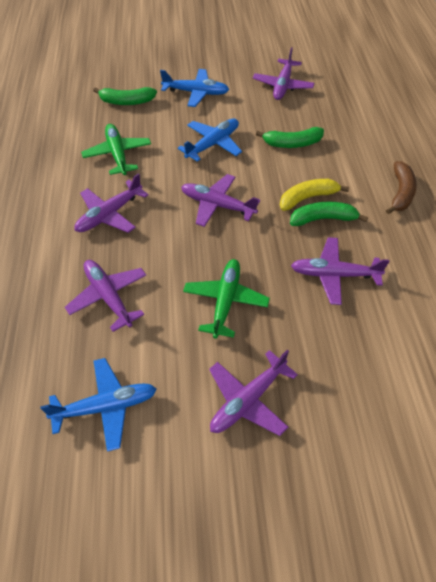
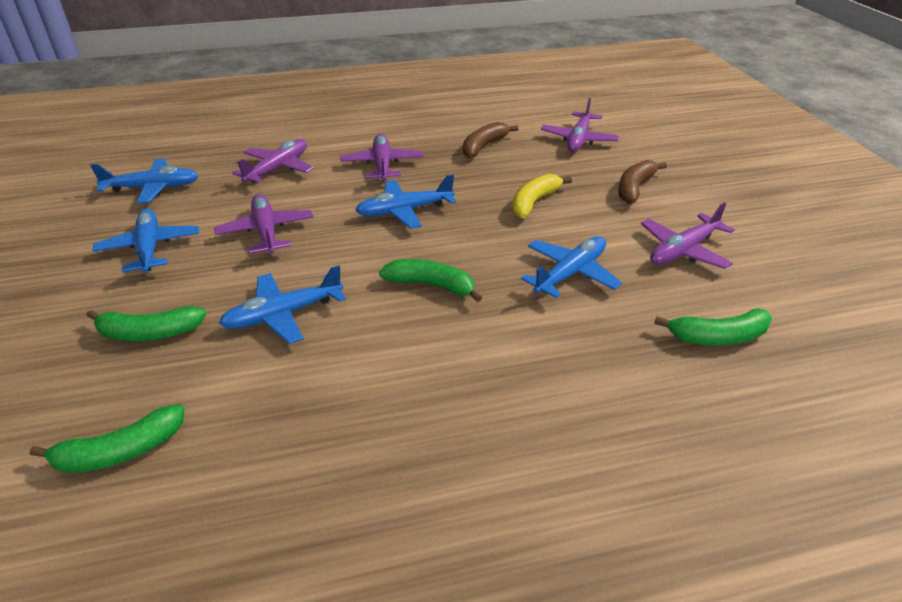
blue plane: 3 -> 5
brown banana: 1 -> 2
green banana: 3 -> 4
green plane: 2 -> 0
purple plane: 6 -> 5

